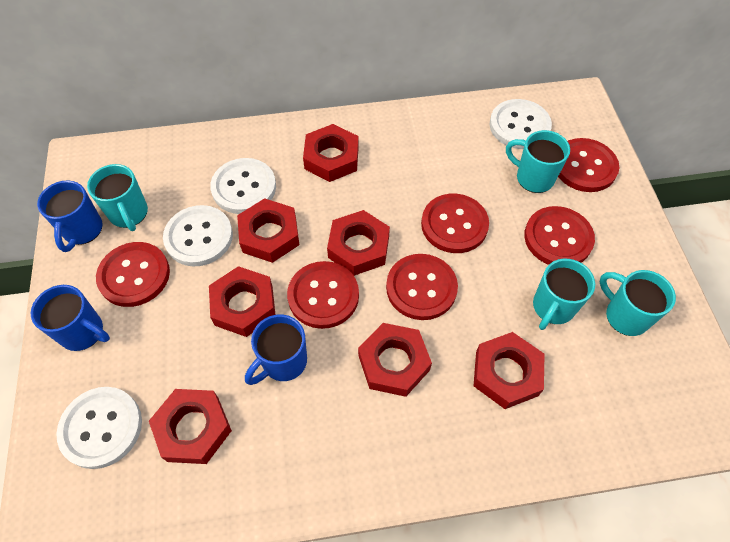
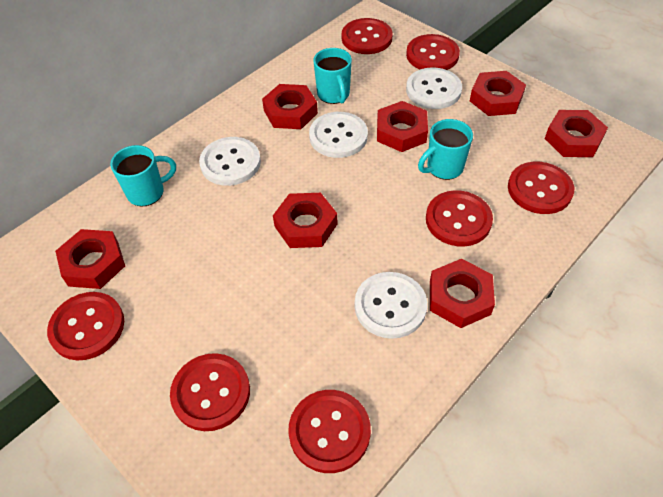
blue mug: 3 -> 0
red button: 6 -> 7
turquoise mug: 4 -> 3

